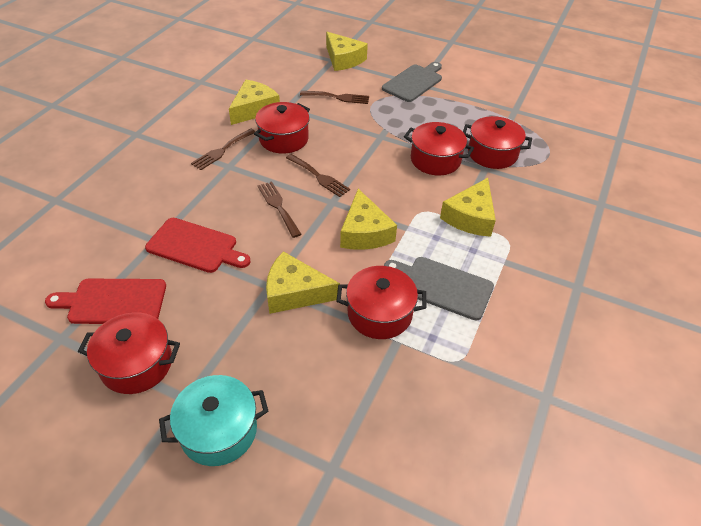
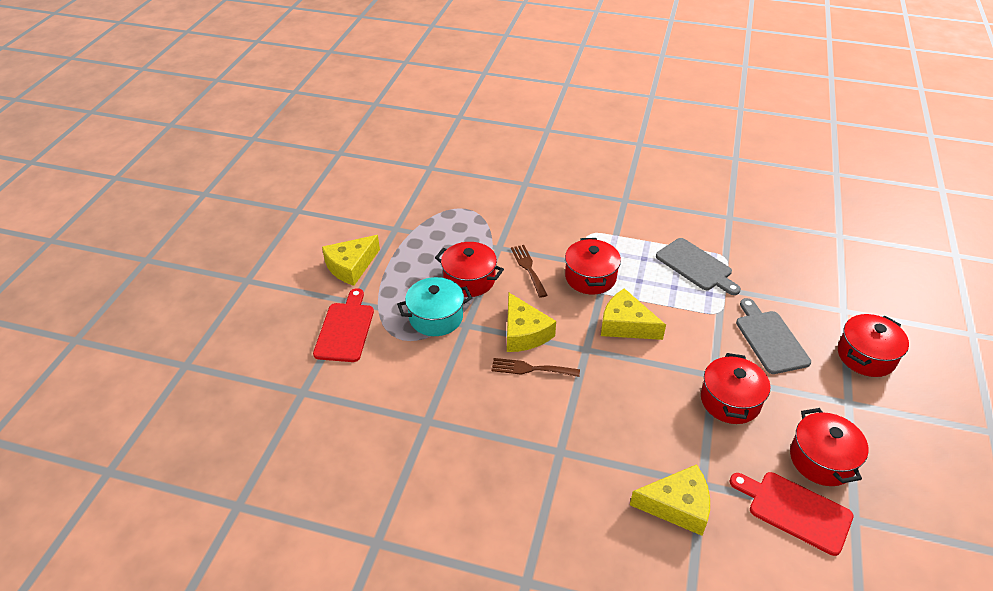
brown fork: 4 -> 2
yellow cheese: 5 -> 4

